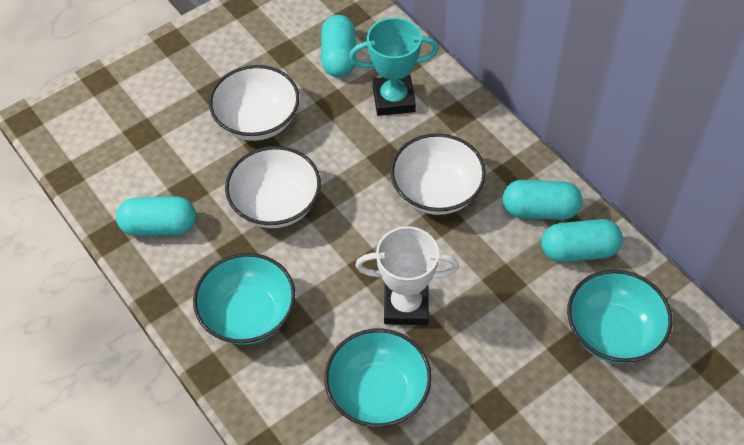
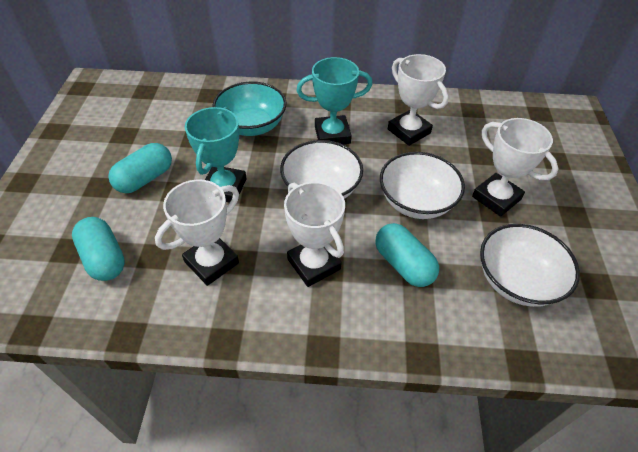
turquoise bowl: 3 -> 1
turquoise capsule: 4 -> 3
turquoise trophy: 1 -> 2
white trophy: 1 -> 4

